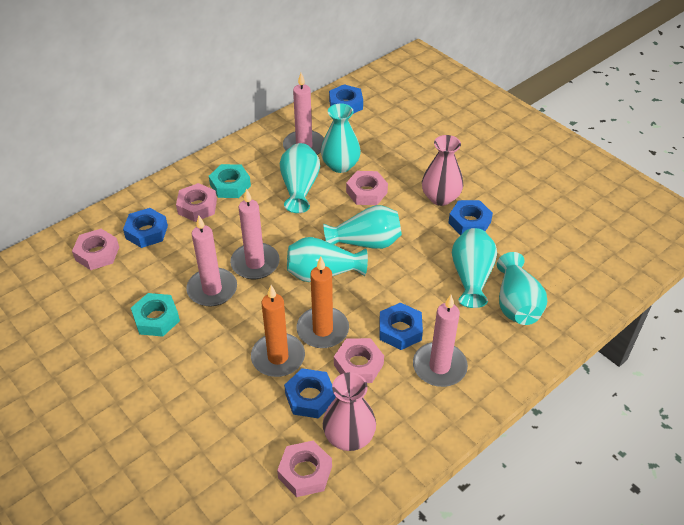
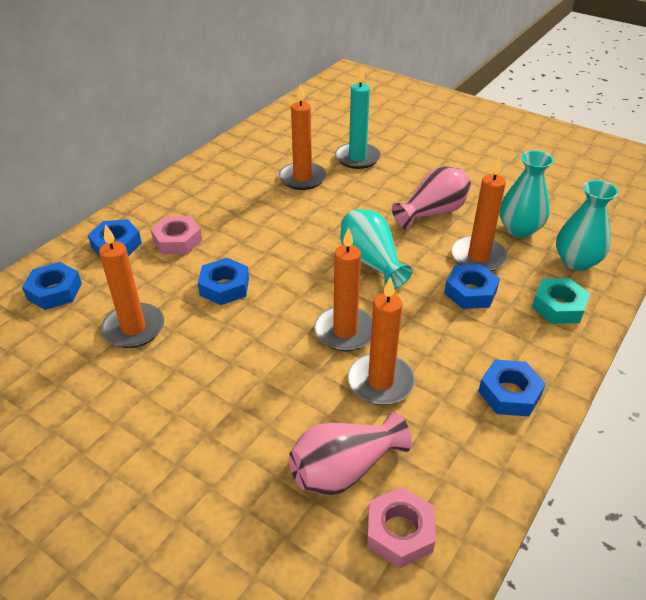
orange candle: 2 -> 5
pink candle: 4 -> 0
pink nut: 5 -> 2
turquoise candle: 0 -> 1
turquoise nut: 2 -> 1
turquoise vase: 6 -> 3

